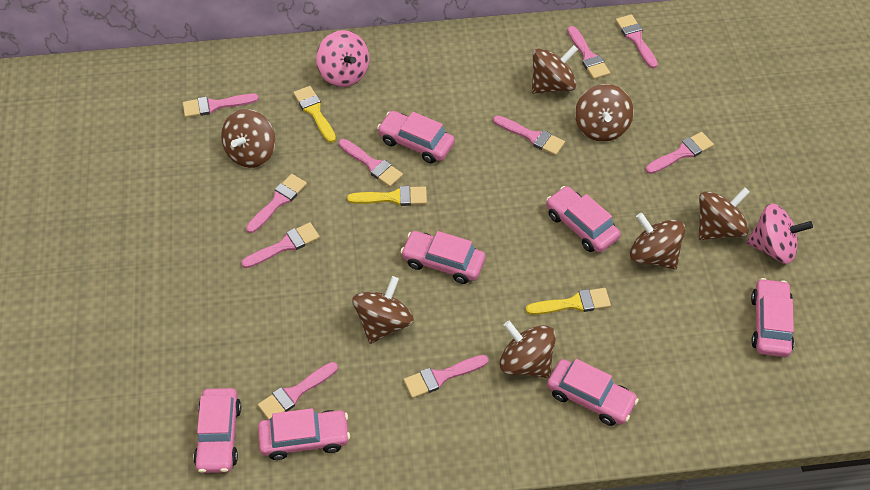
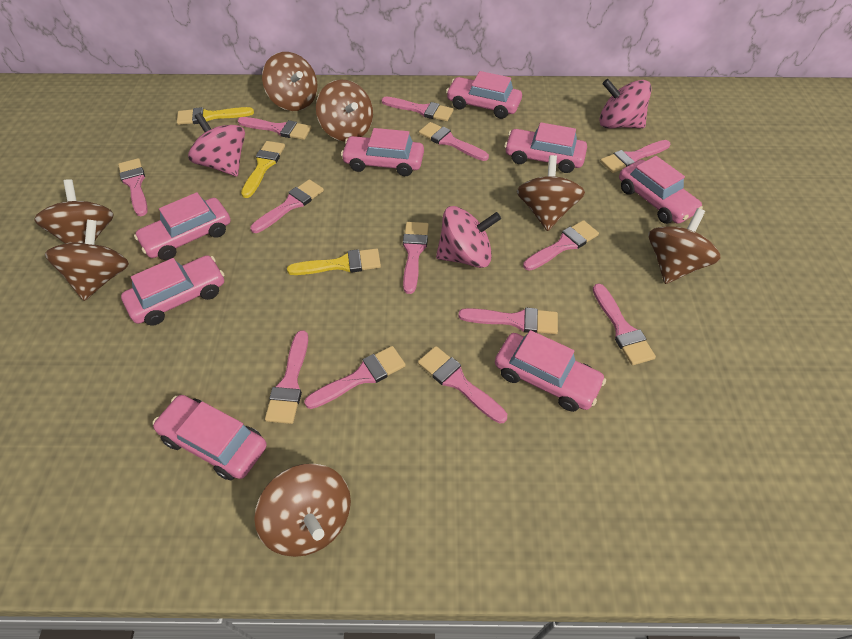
pink brush: 10 -> 13
pink car: 7 -> 8
pink spinning top: 2 -> 3

